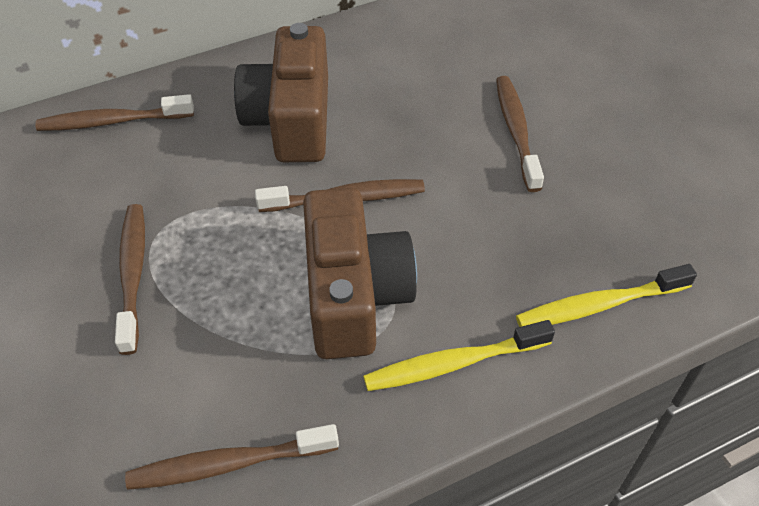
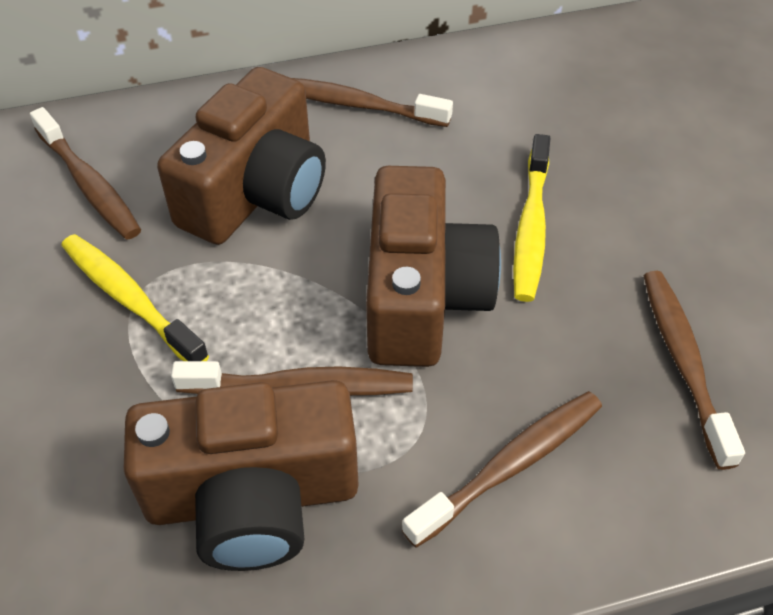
brown camera: 2 -> 3

